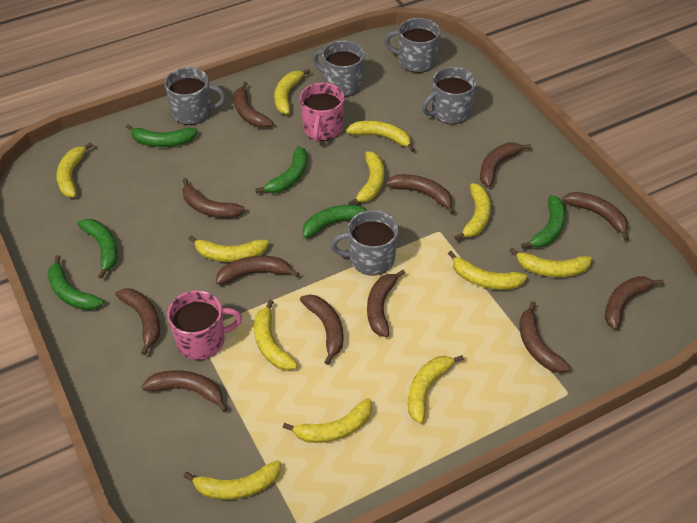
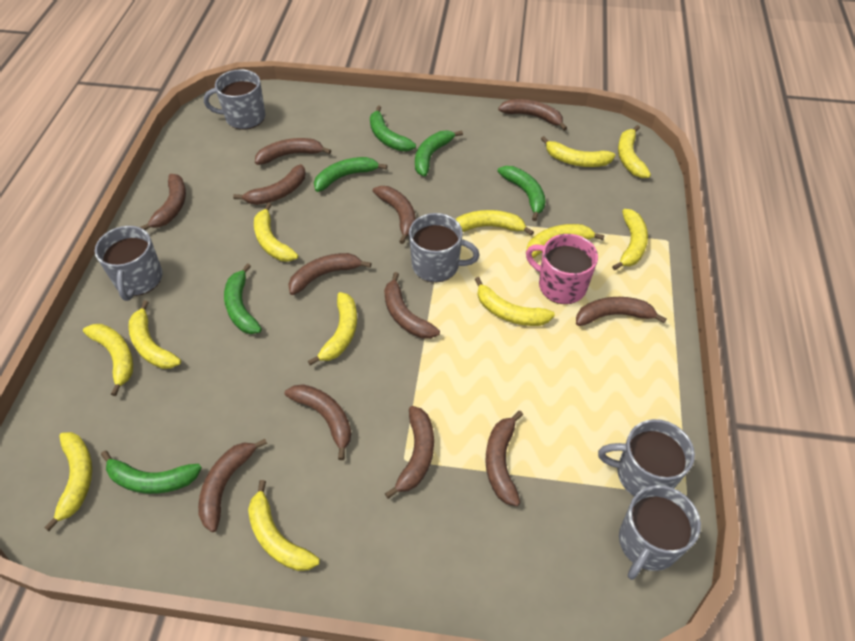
pink mug: 2 -> 1

